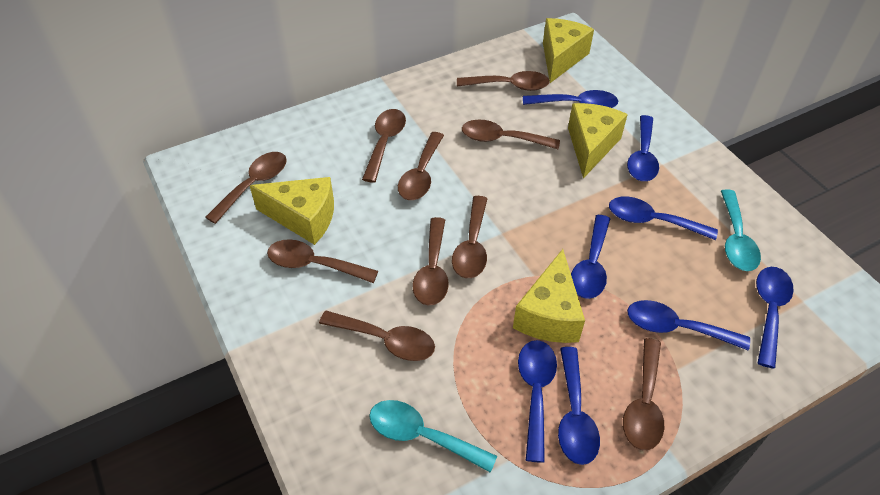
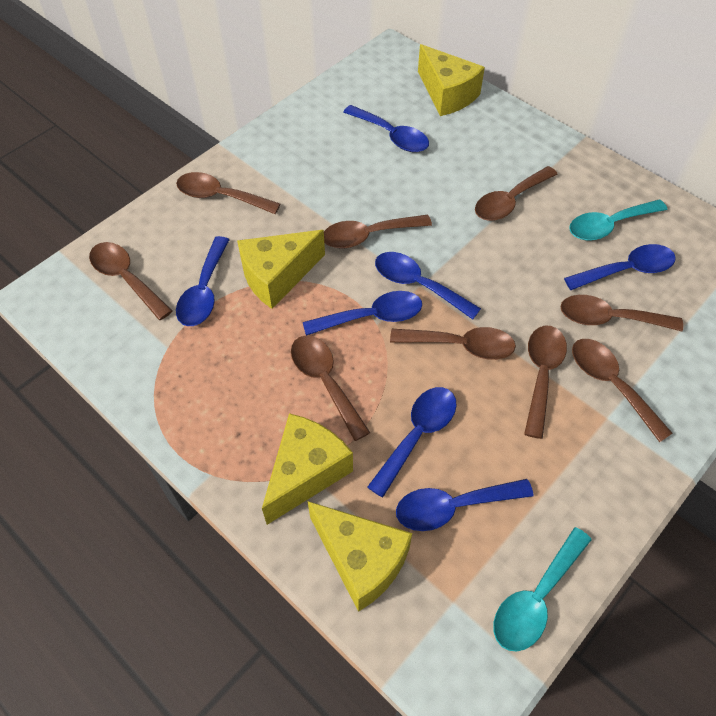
blue spoon: 8 -> 7
brown spoon: 10 -> 9

